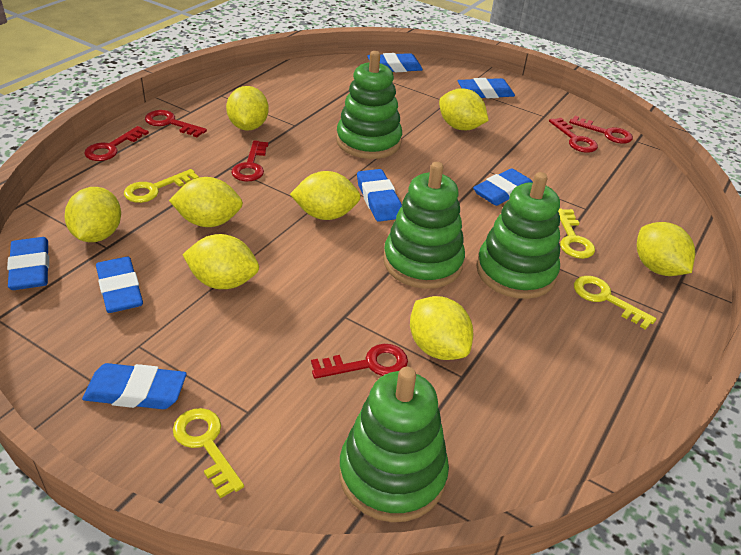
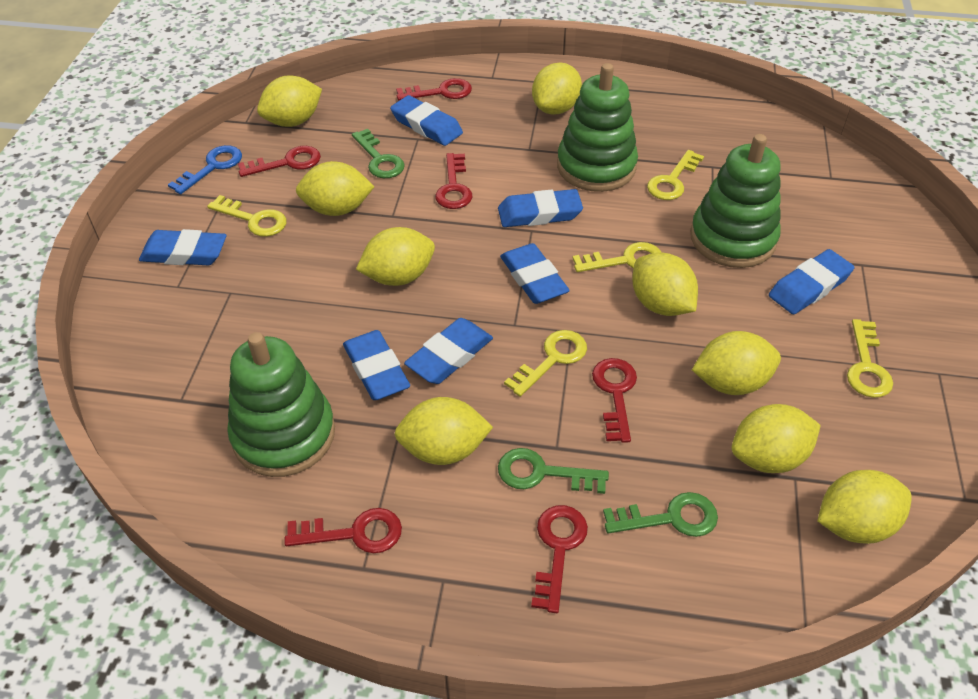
blue key: 0 -> 1
green key: 0 -> 3
green stacking toy: 4 -> 3
yellow key: 4 -> 5
yellow lemon: 8 -> 9

